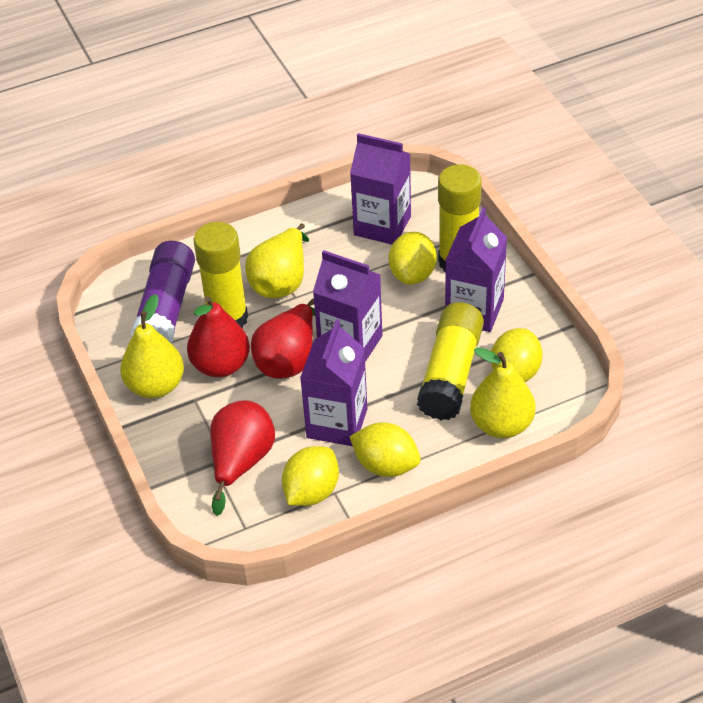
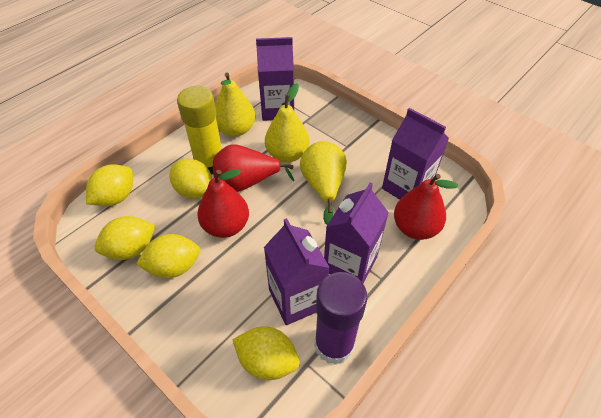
yellow glue stick: 3 -> 1
yellow lemon: 4 -> 5

